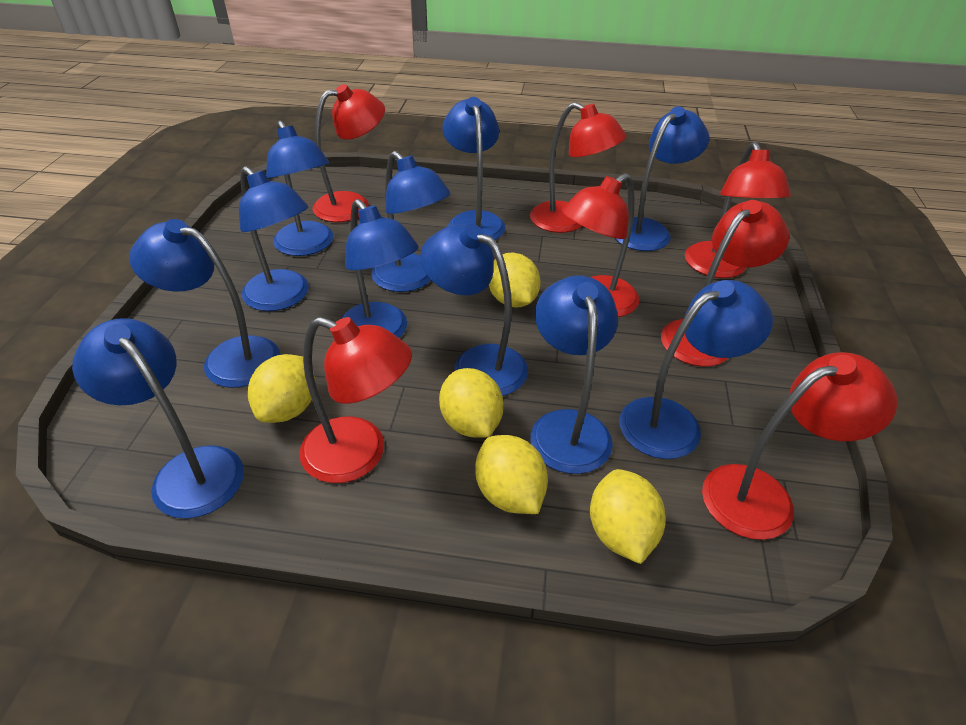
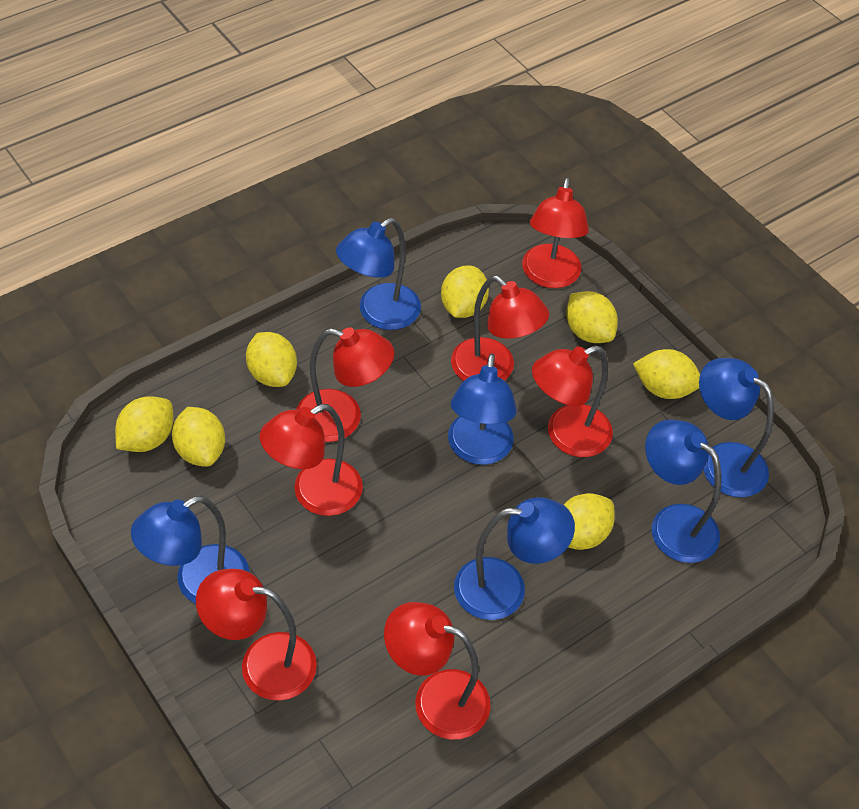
blue lamp: 11 -> 6
yellow lemon: 5 -> 7

